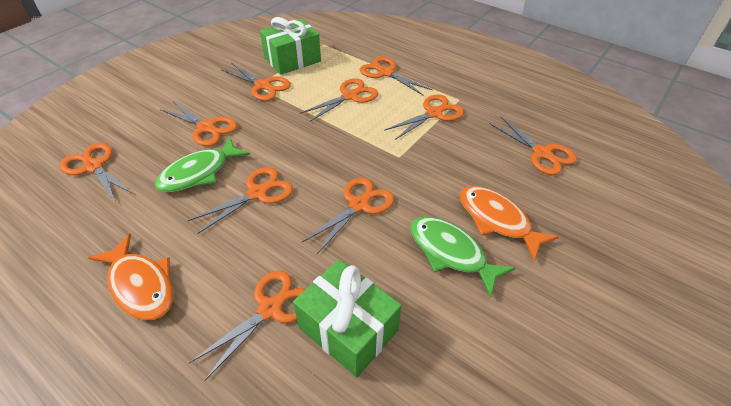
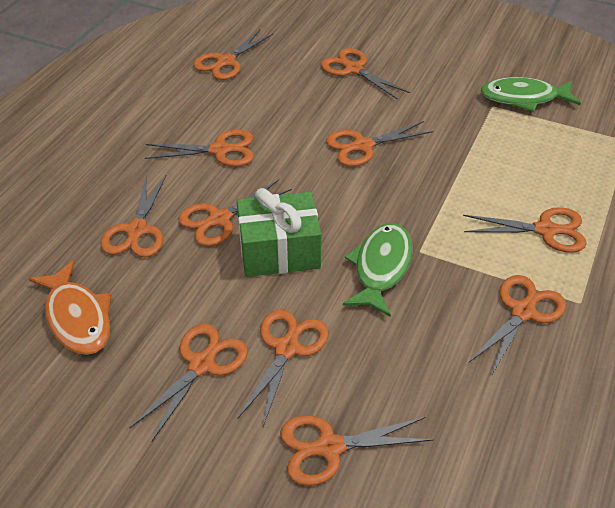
green gift: 2 -> 1
orange fish: 2 -> 1
orange scissors: 10 -> 11

